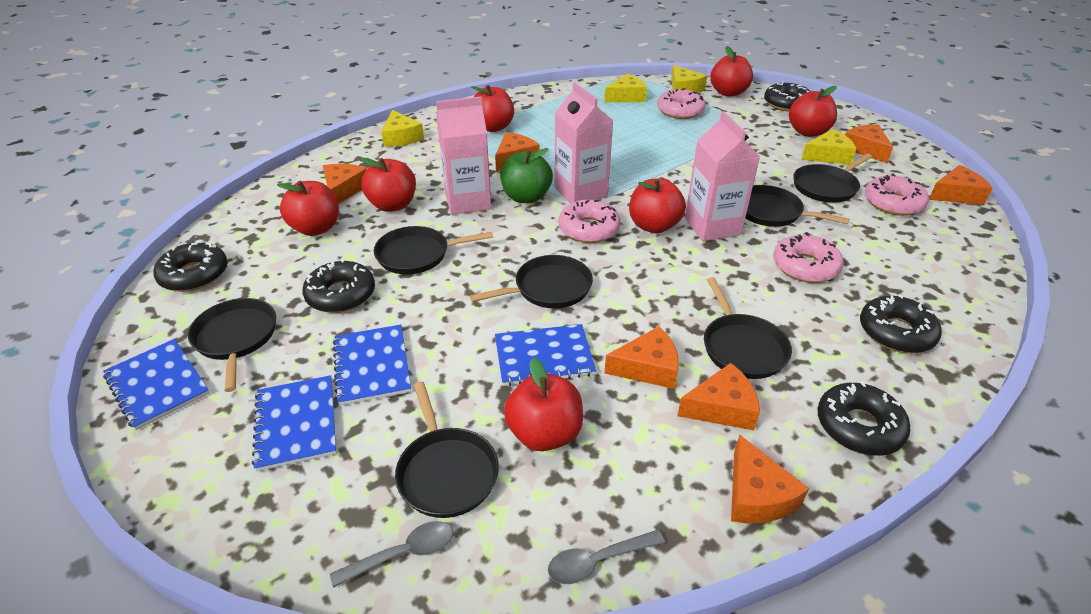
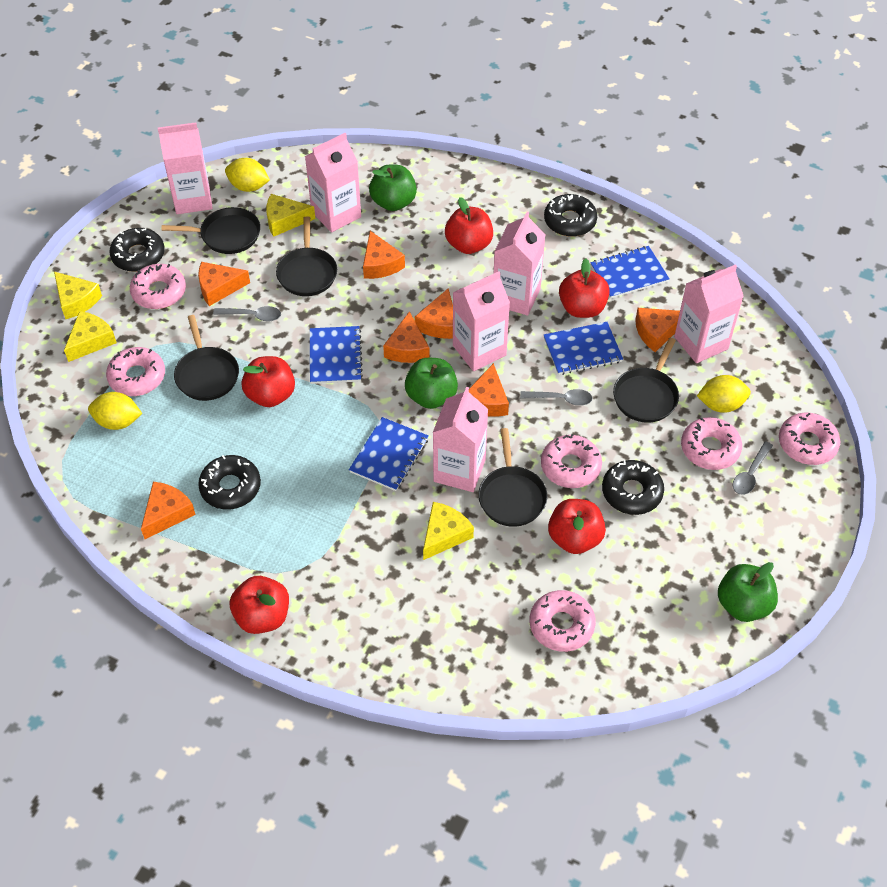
black donut: 5 -> 4
black pan: 7 -> 5
green apple: 1 -> 3
grey spoon: 2 -> 3
pink carton: 3 -> 6
pink donut: 4 -> 6
red apple: 7 -> 5
yellow lemon: 0 -> 3

